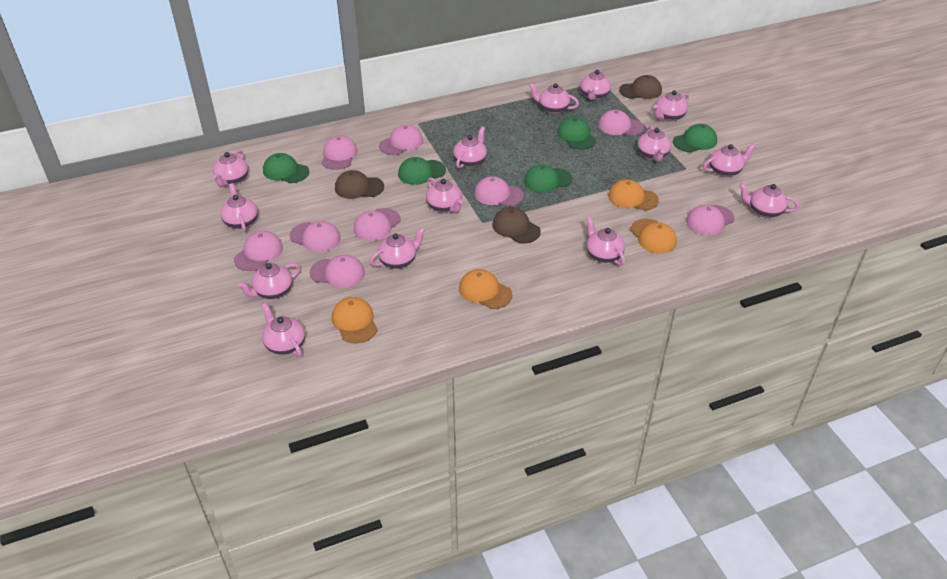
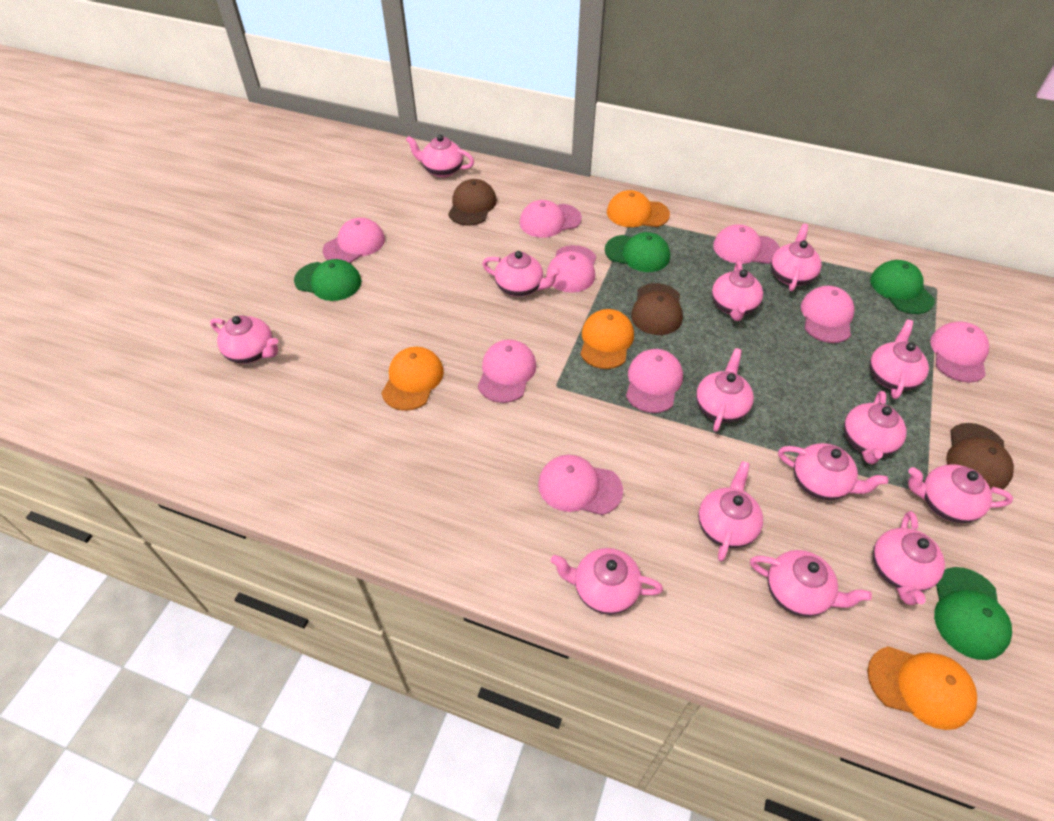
green cap: 5 -> 4

